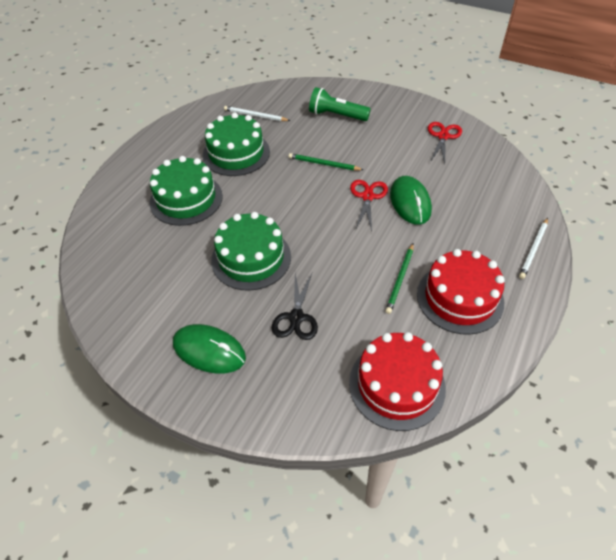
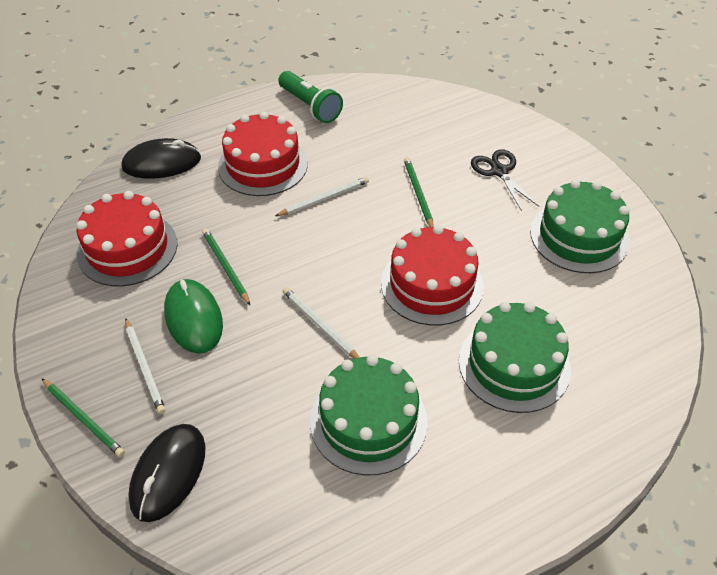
black mouse: 0 -> 2
green mouse: 2 -> 1
green pencil: 2 -> 3
red cake: 2 -> 3
red scissors: 2 -> 0
white pencil: 2 -> 3

